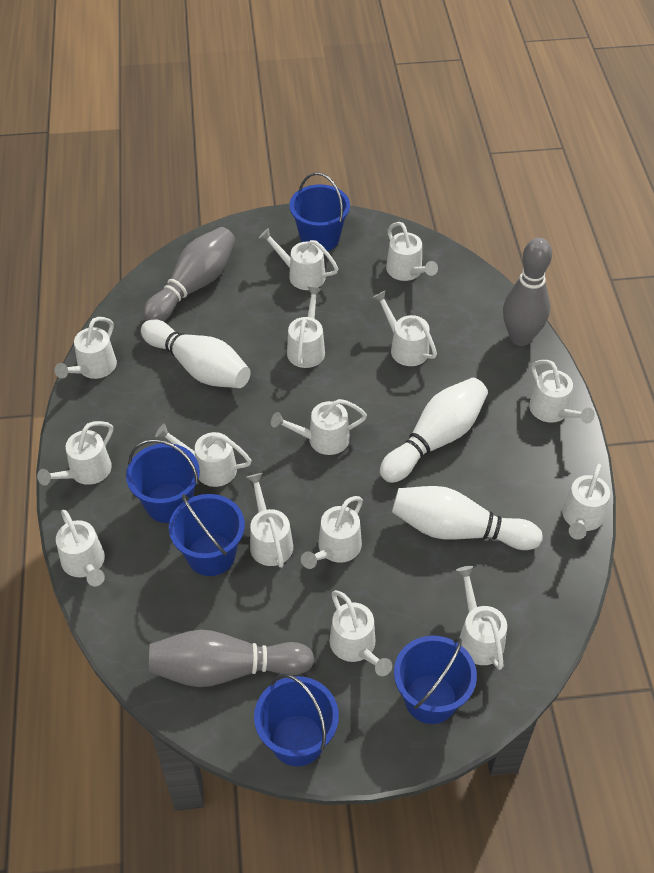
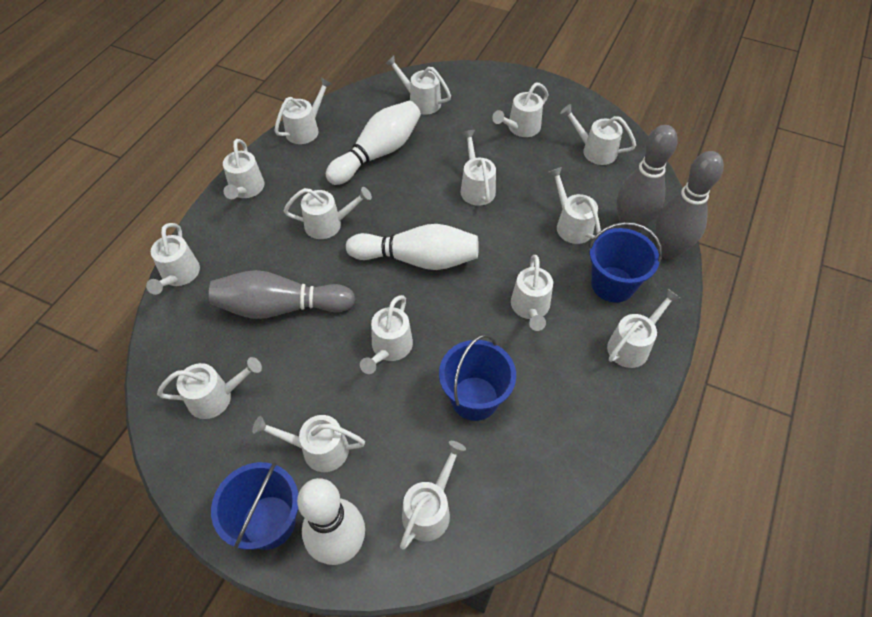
blue bucket: 5 -> 3

